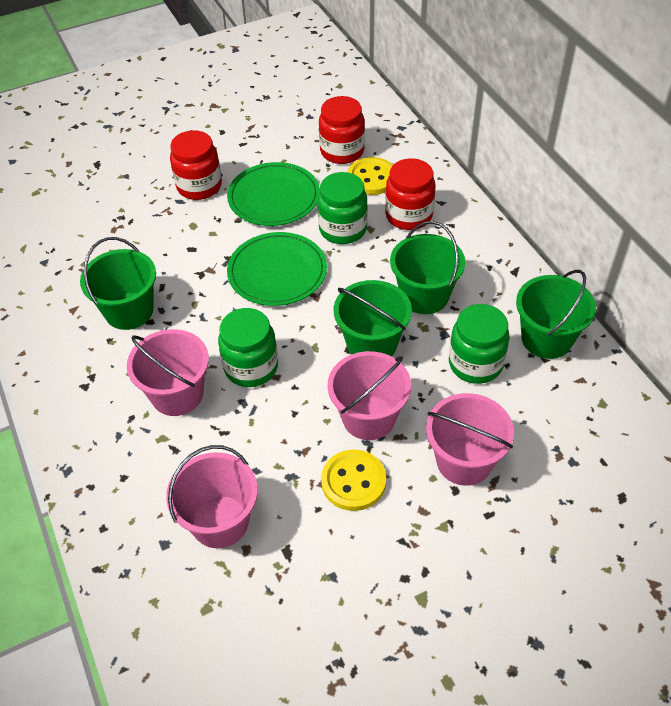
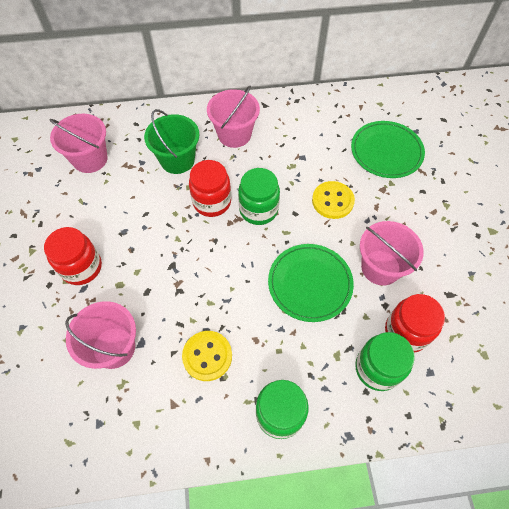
green bucket: 4 -> 1

